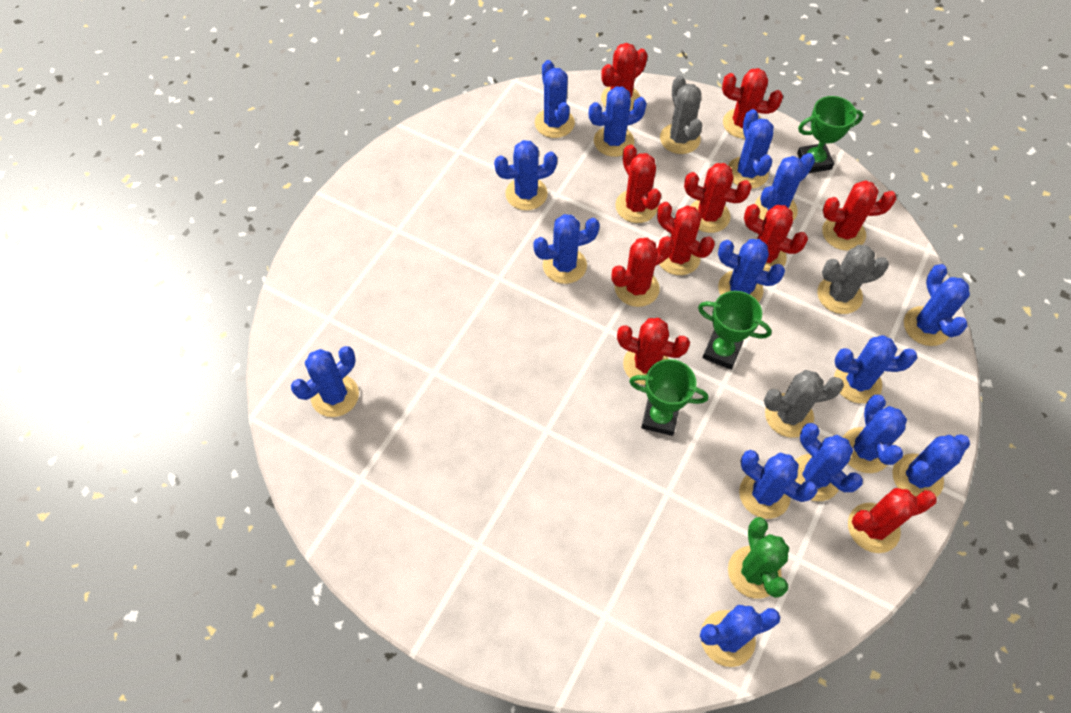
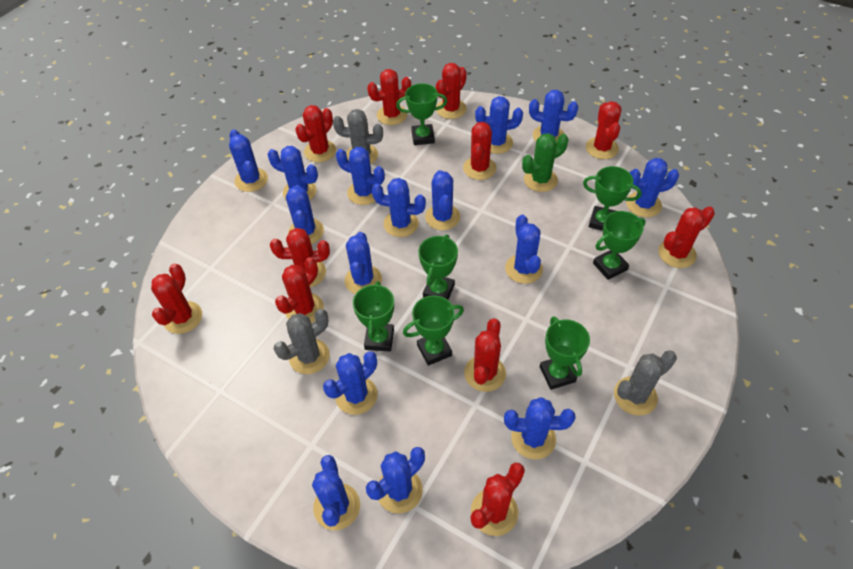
green trophy: 3 -> 7
red cactus: 10 -> 11

